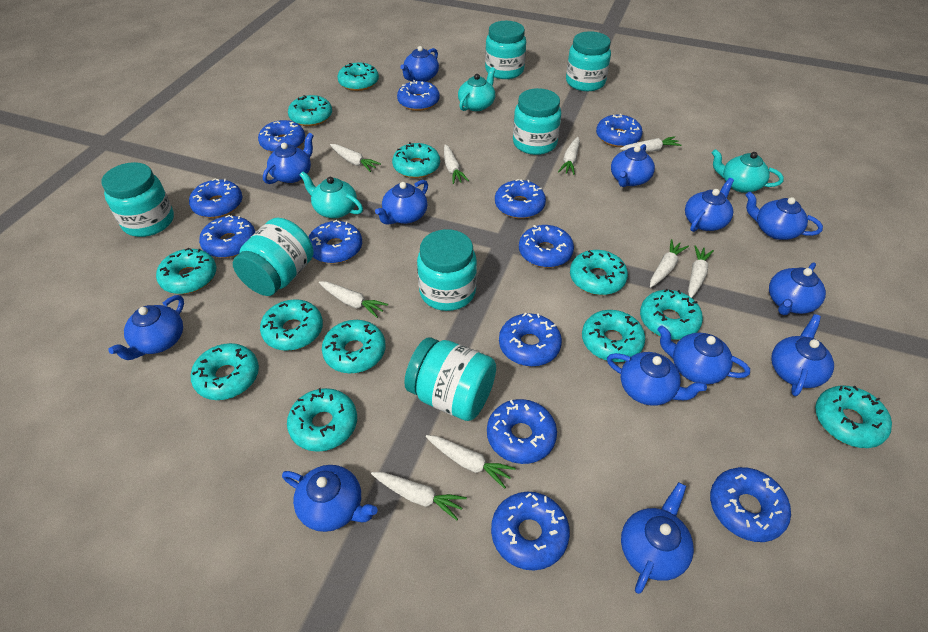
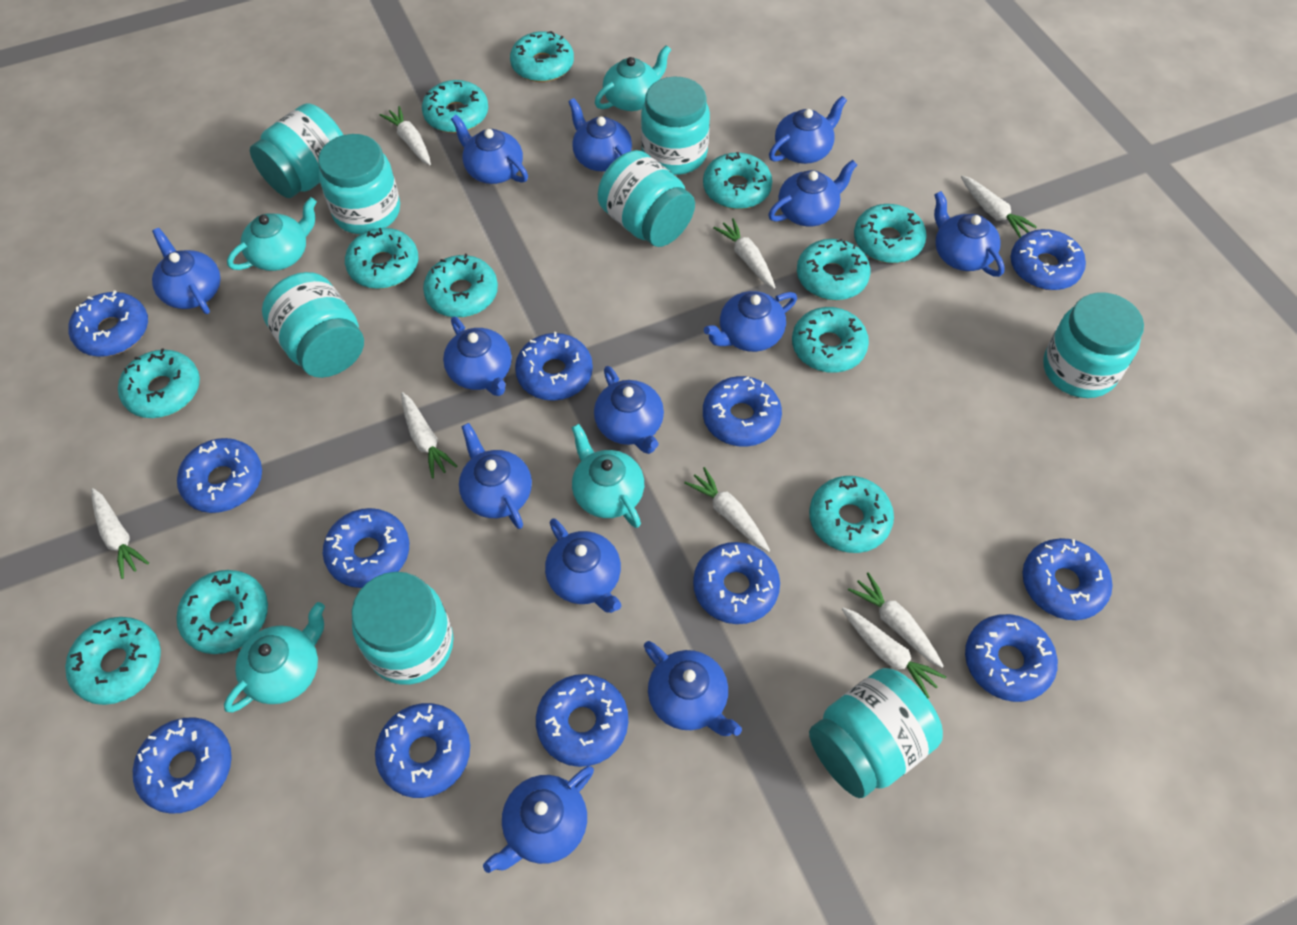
turquoise jar: 7 -> 8
turquoise teapot: 3 -> 4
white carrot: 9 -> 8

